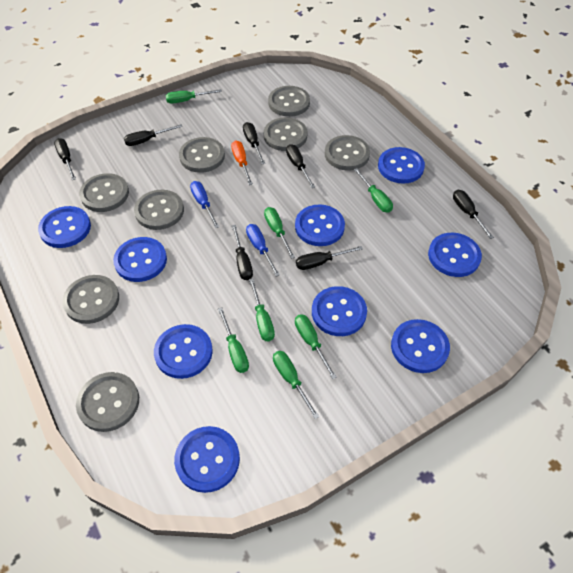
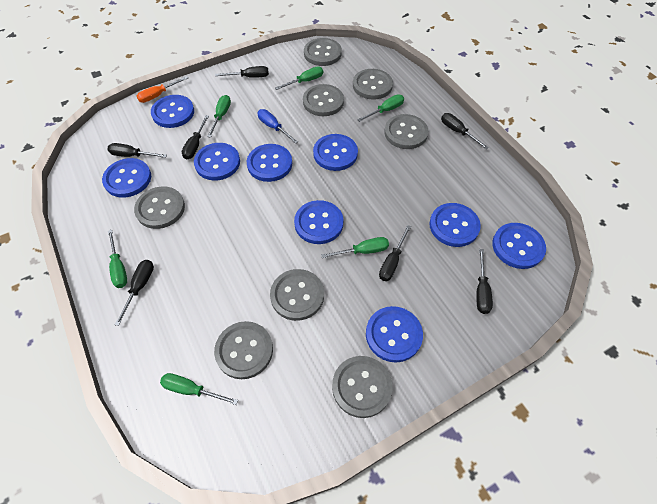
blue screwdriver: 2 -> 1
green screwdriver: 7 -> 6

